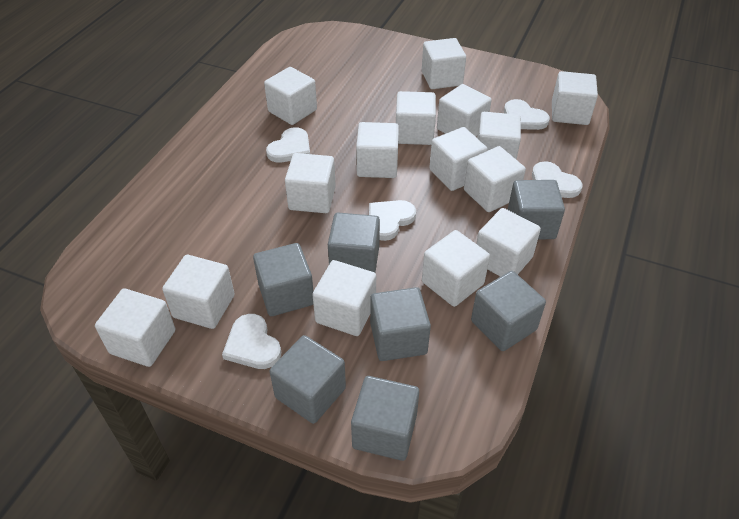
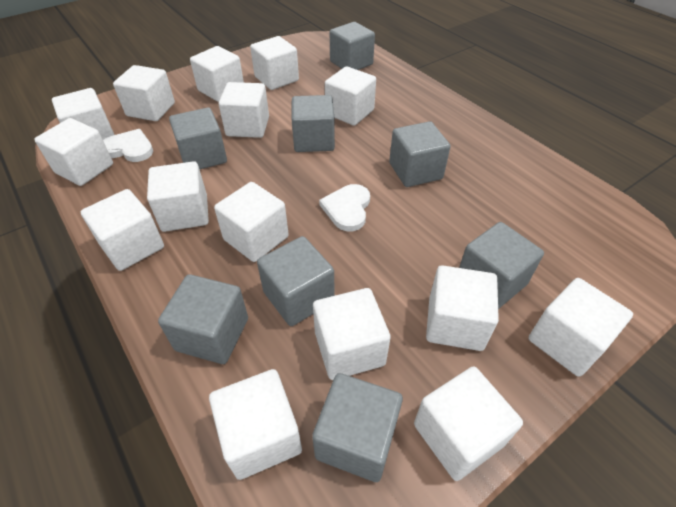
grey cube: 7 -> 8
white heart: 5 -> 2

